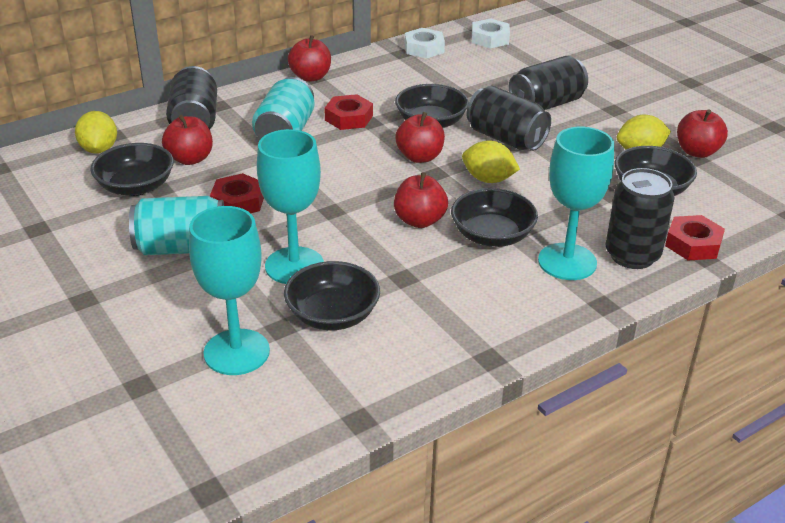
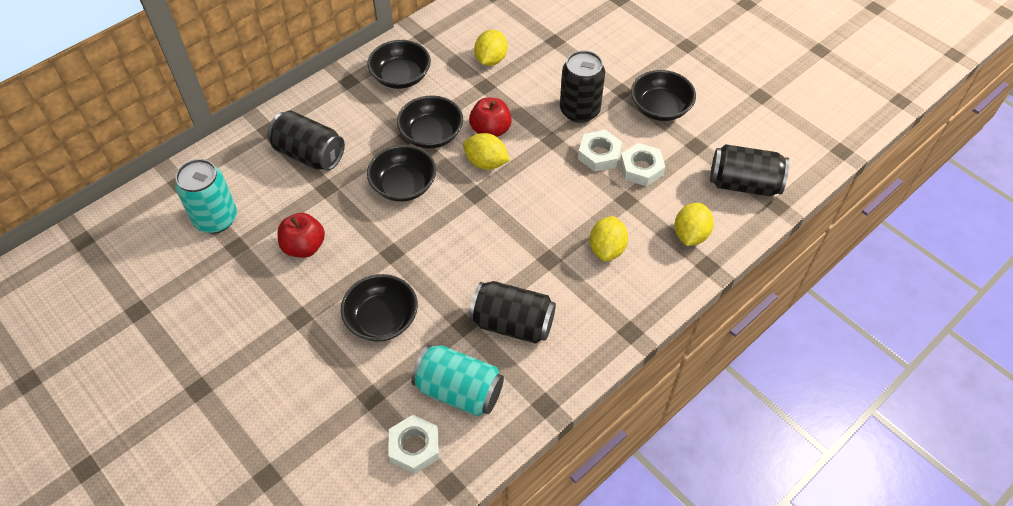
red apple: 5 -> 2
red nut: 3 -> 0
turquoise goblet: 3 -> 0
white nut: 2 -> 3
yellow lemon: 3 -> 4

